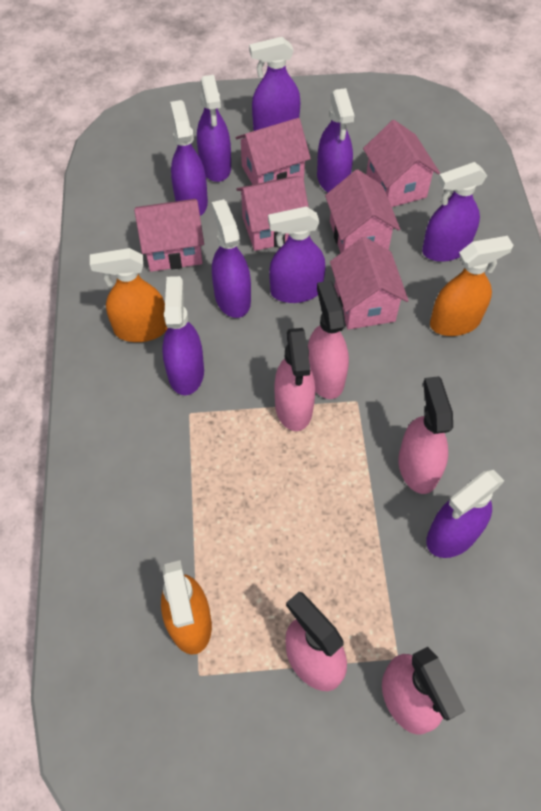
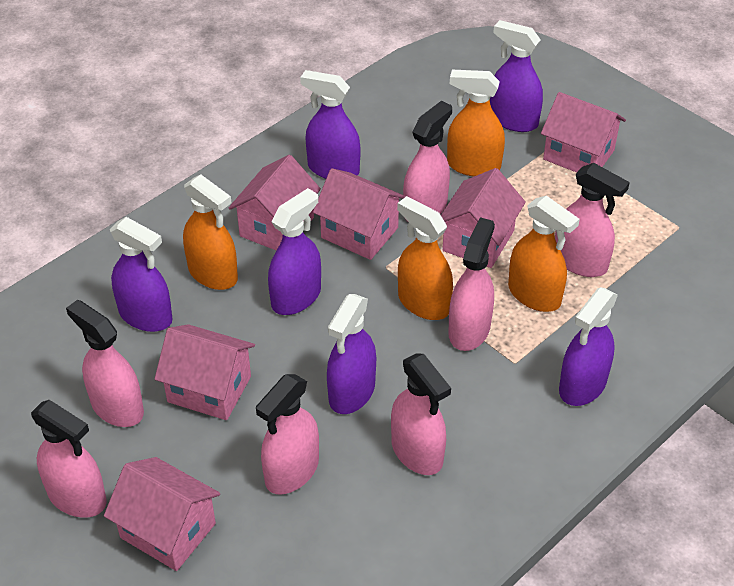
orange spray bottle: 3 -> 4
pink spray bottle: 5 -> 7
purple spray bottle: 9 -> 6

